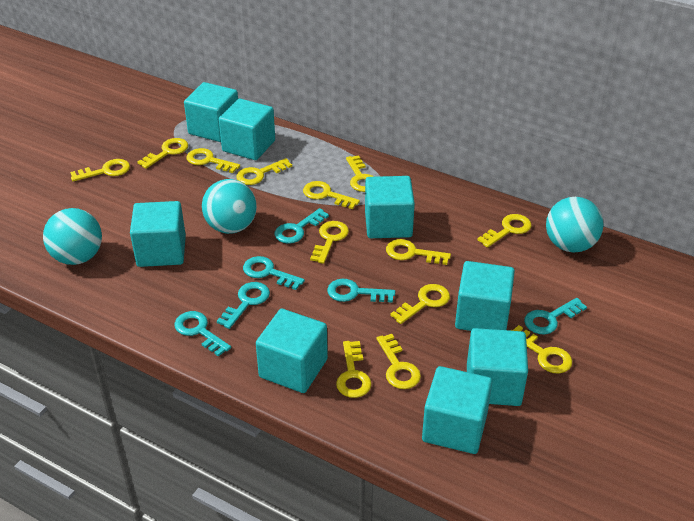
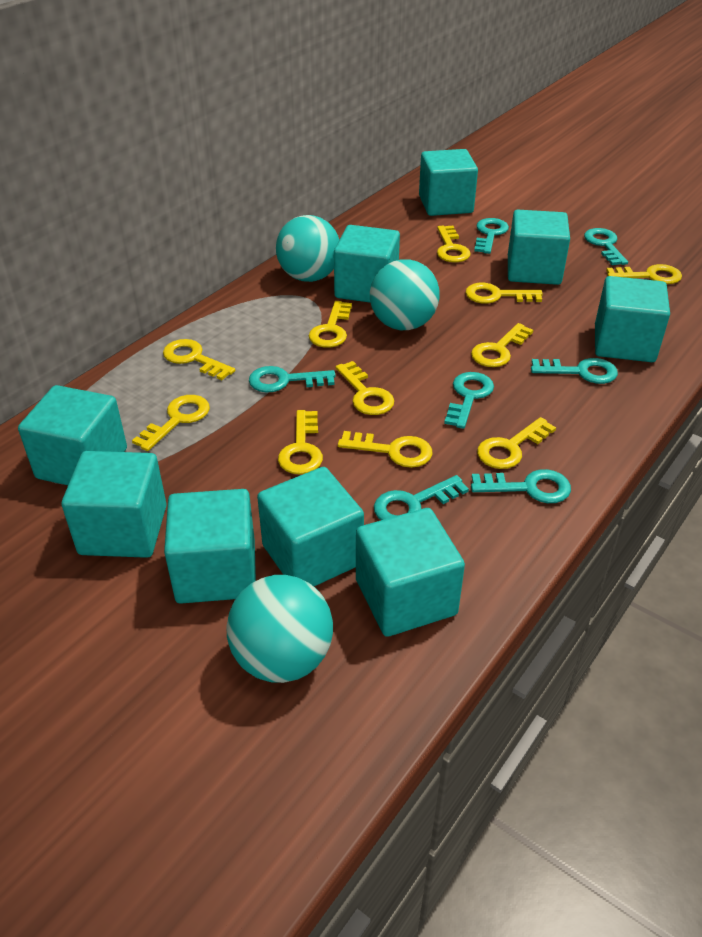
turquoise cube: 8 -> 9
turquoise key: 6 -> 7
yellow key: 13 -> 11

